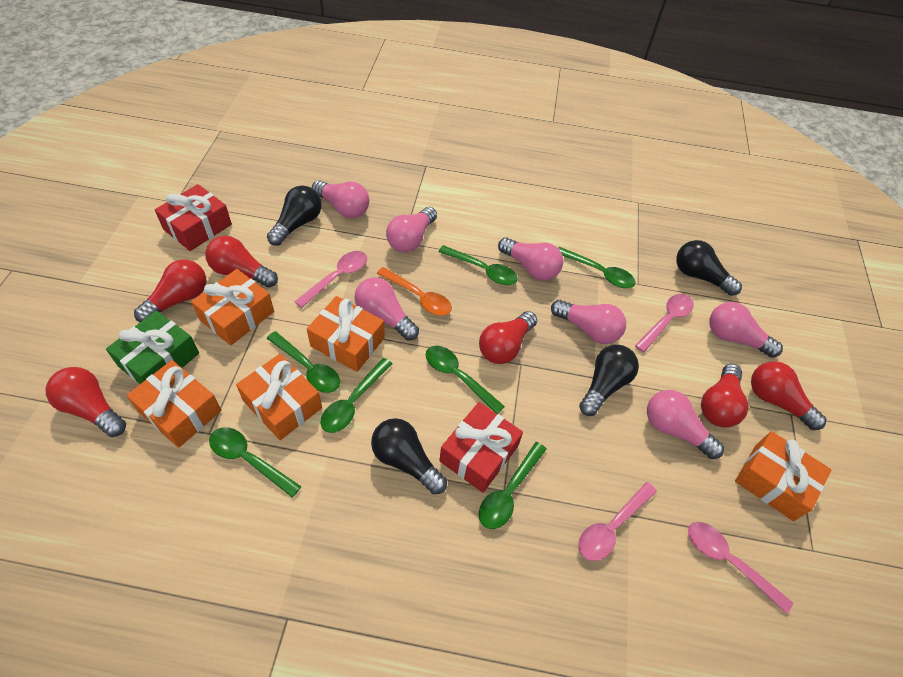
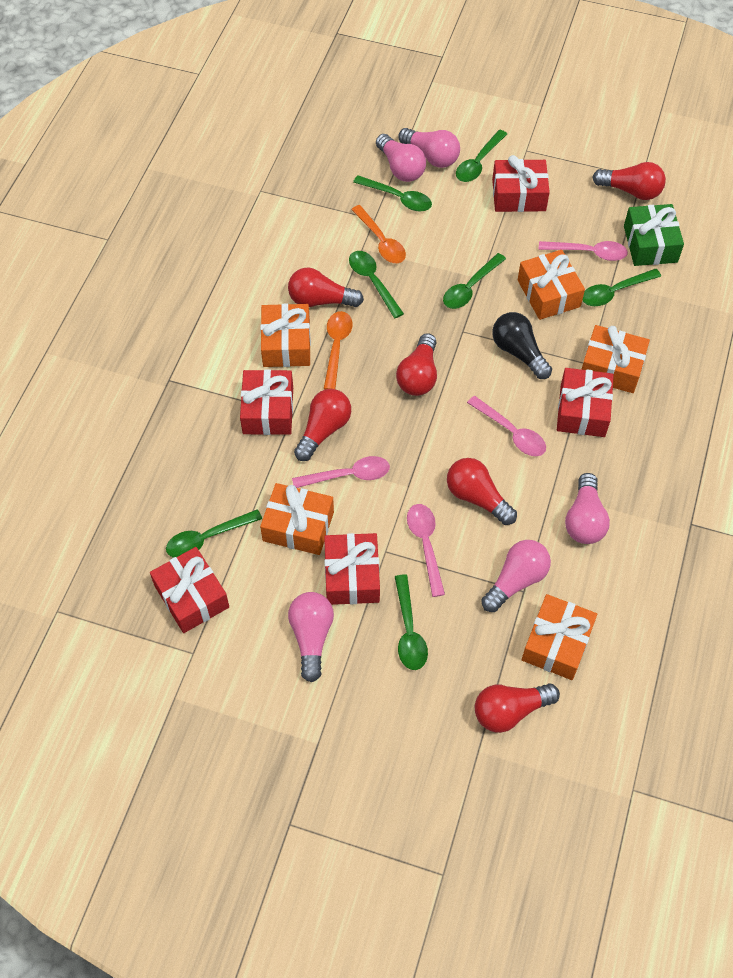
black light bulb: 4 -> 1
orange spoon: 1 -> 2
pink light bulb: 7 -> 5
red gift: 2 -> 5

